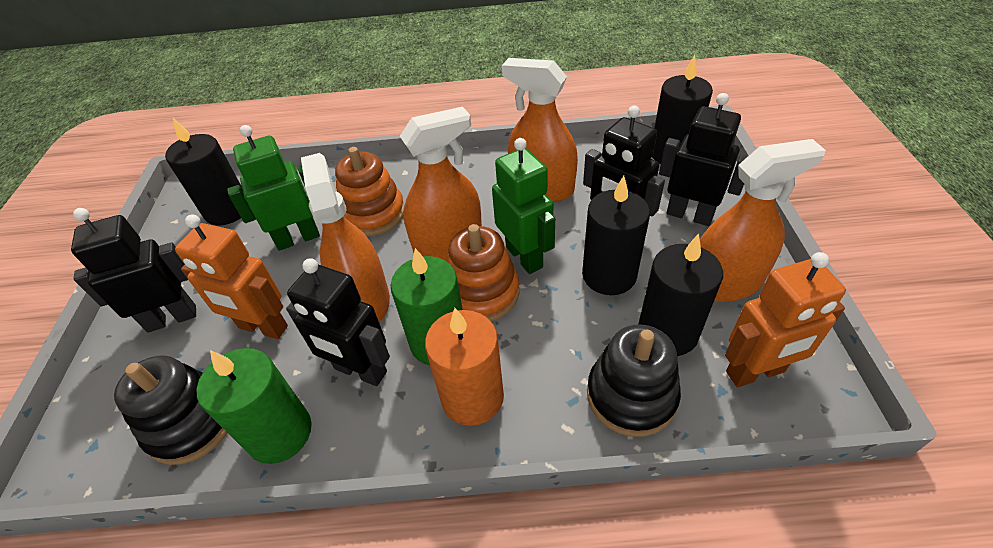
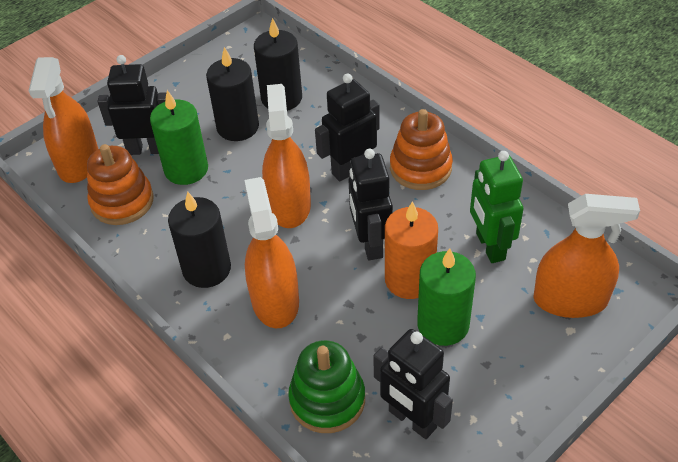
black candle: 4 -> 3
black stacking toy: 2 -> 0
green robot: 2 -> 1
green stacking toy: 0 -> 1
orange robot: 2 -> 0

